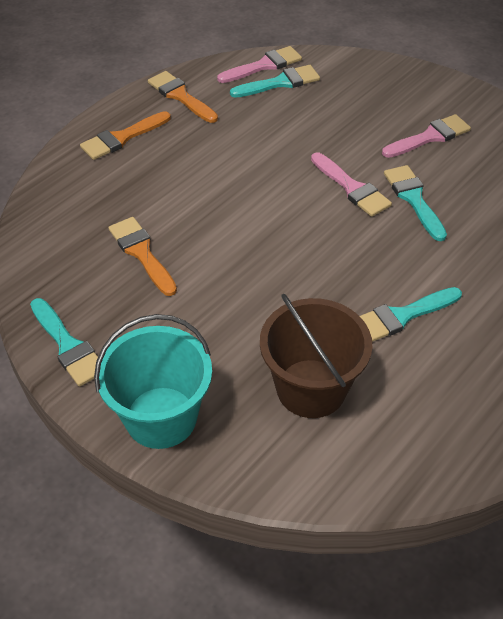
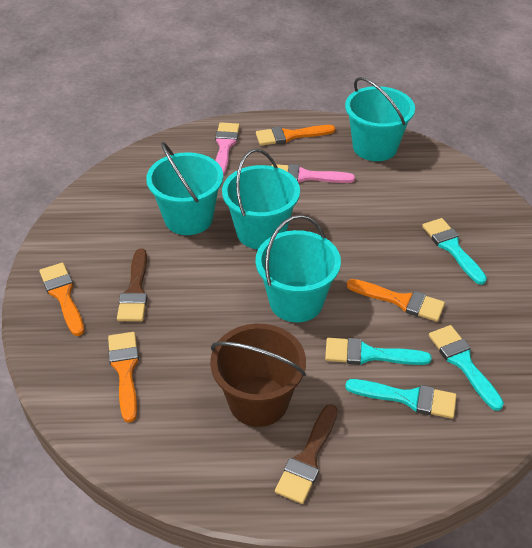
brown brush: 0 -> 2
orange brush: 3 -> 4
pink brush: 3 -> 2
turquoise bucket: 1 -> 4

